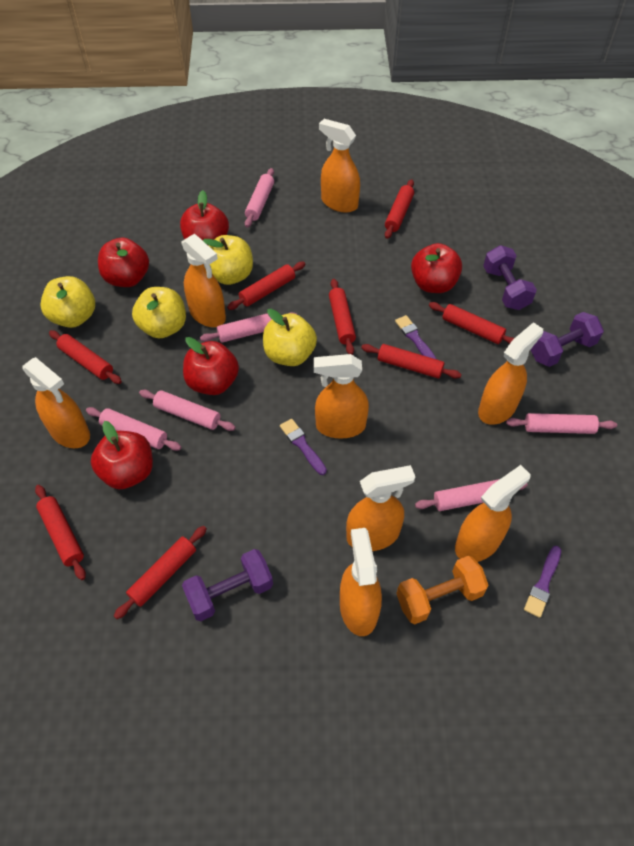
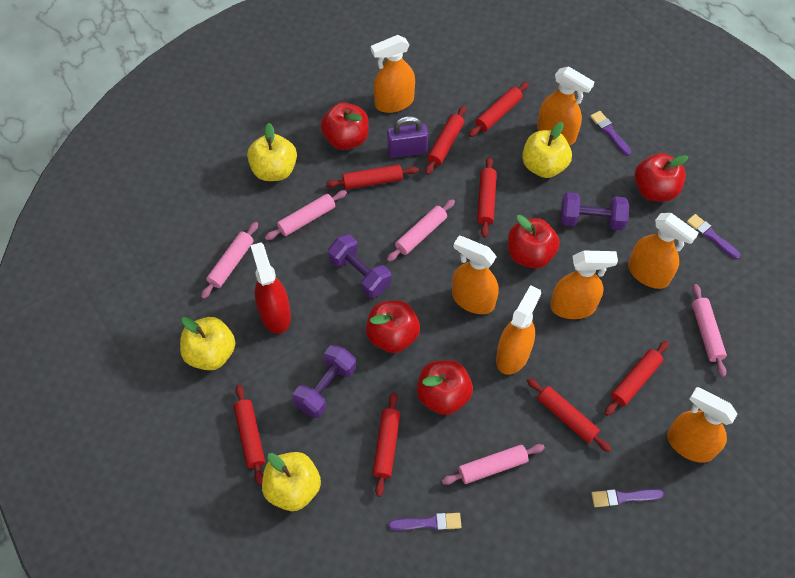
orange dumbbell: 1 -> 0
orange spray bottle: 8 -> 7
pink rolling pin: 6 -> 5
purple brush: 3 -> 4
purple padlock: 0 -> 1
red spray bottle: 0 -> 1

